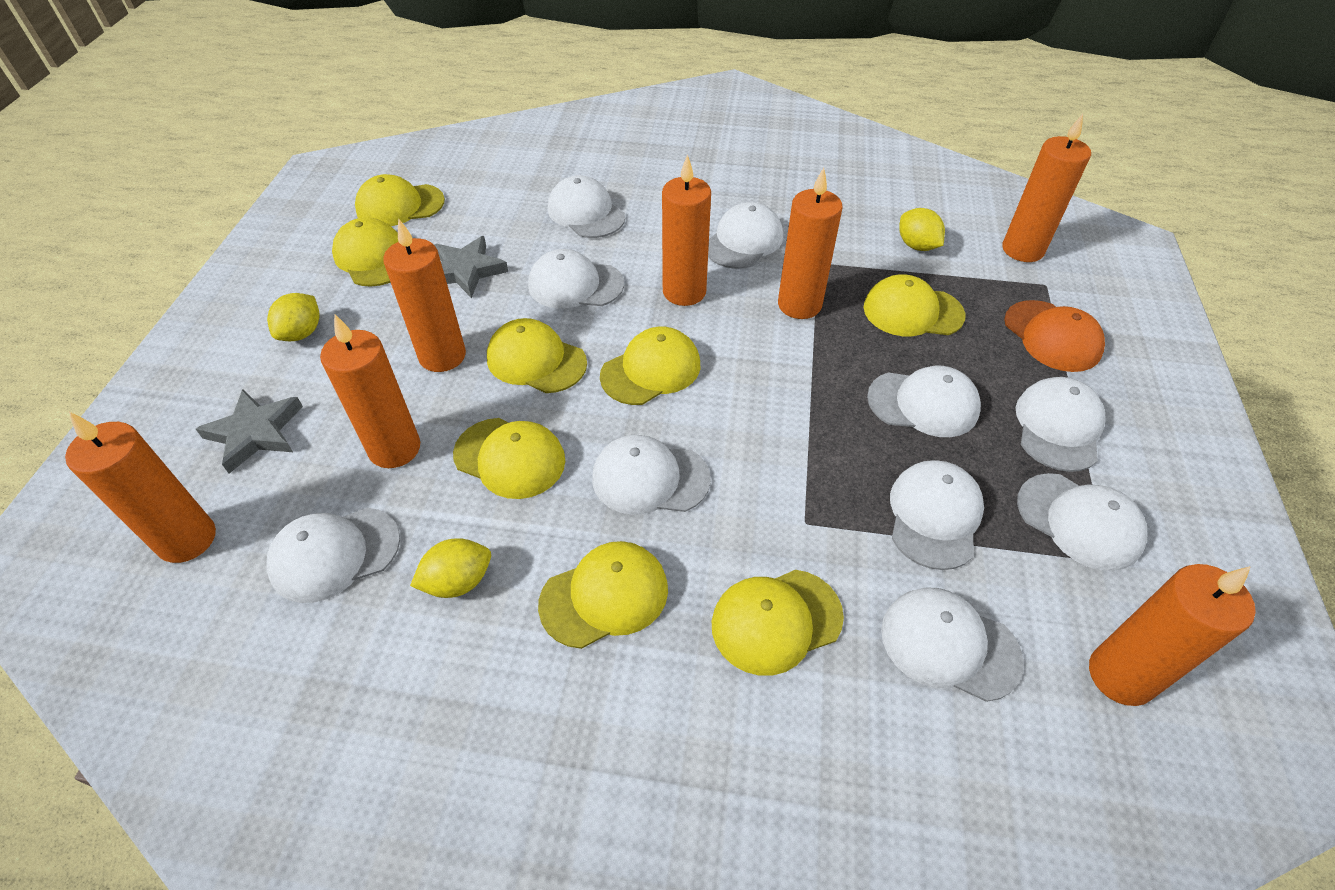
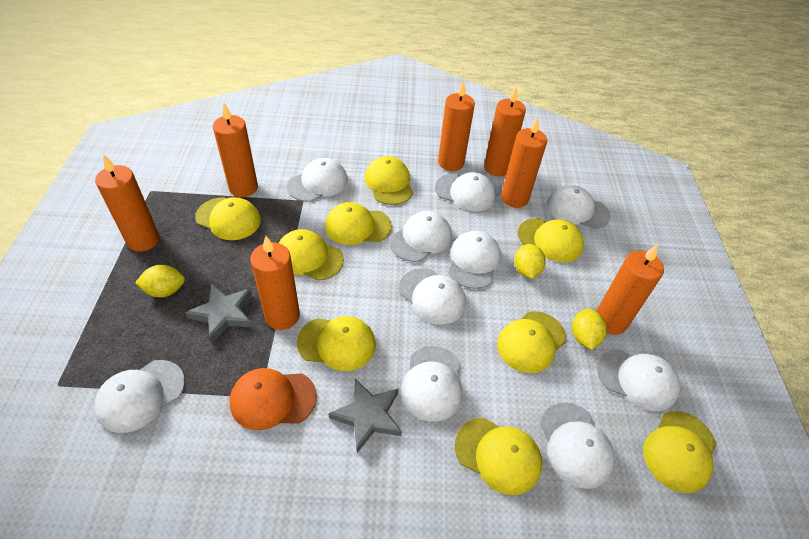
yellow cap: 8 -> 9

